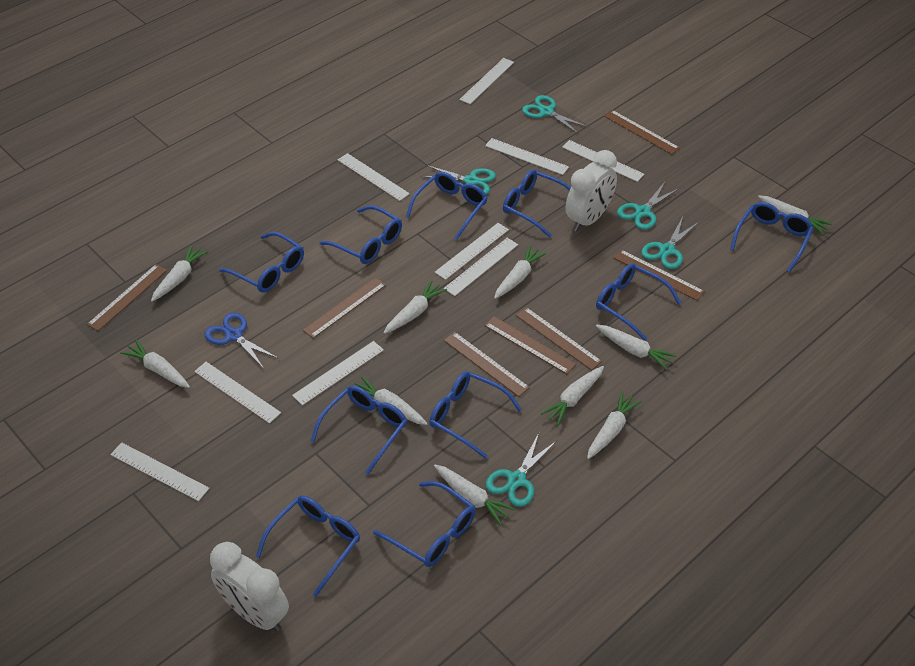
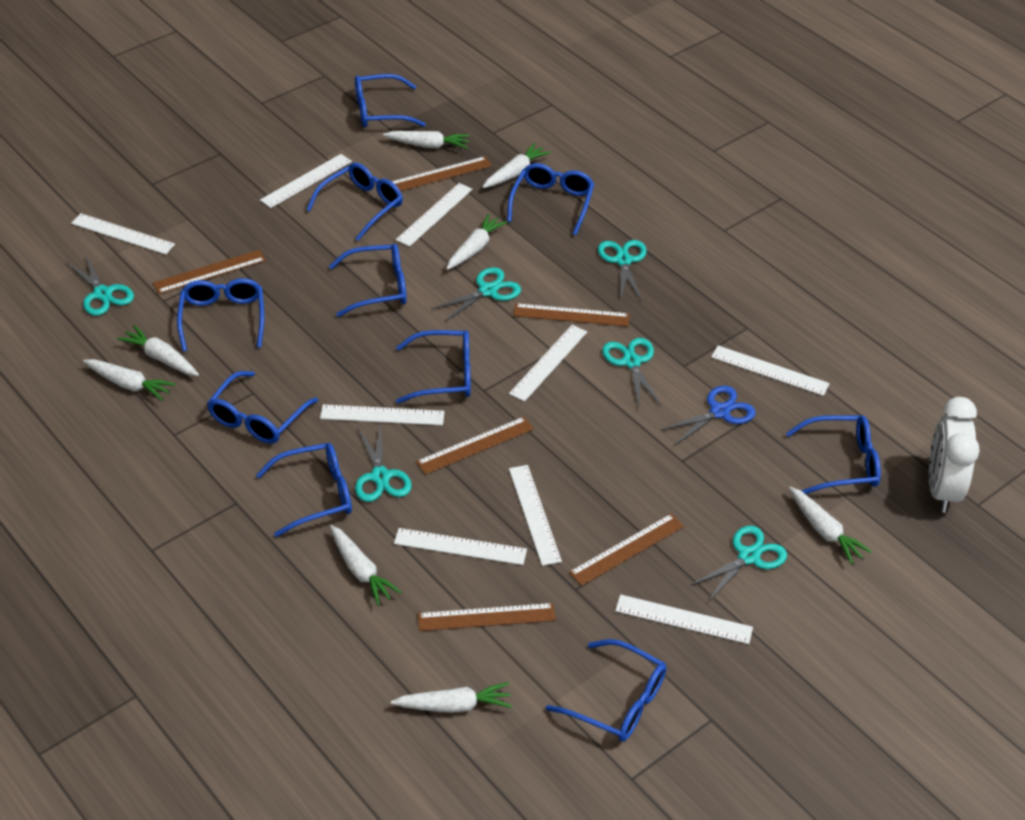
brown ruler: 7 -> 6
turquoise scissors: 5 -> 6
white carrot: 10 -> 8
white clock: 2 -> 1

